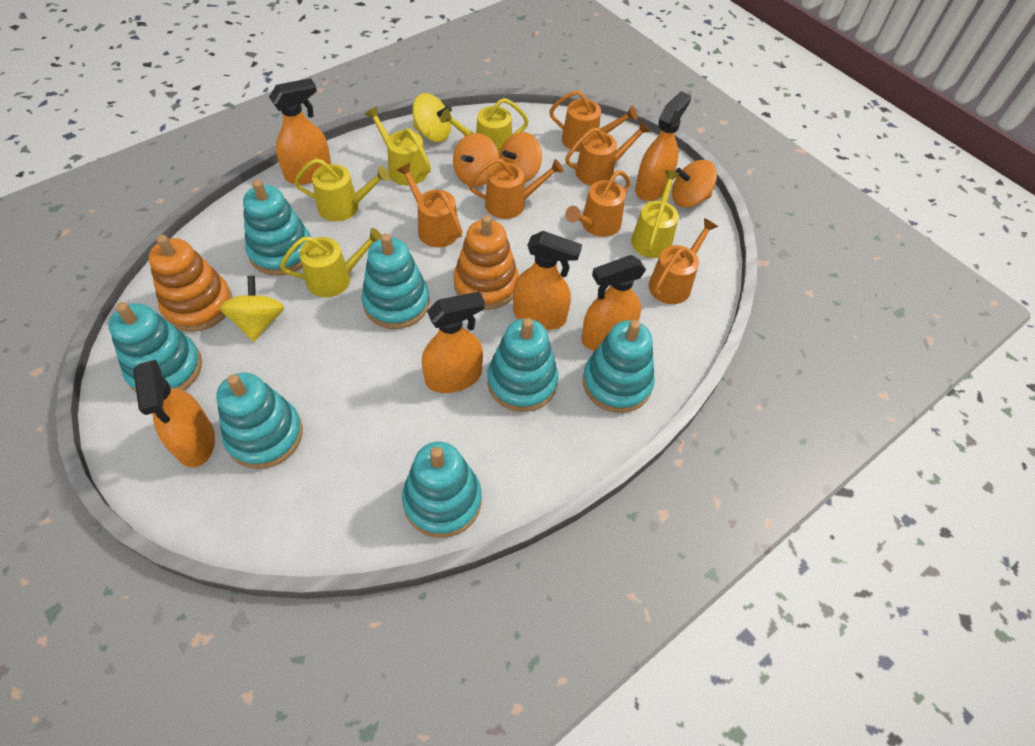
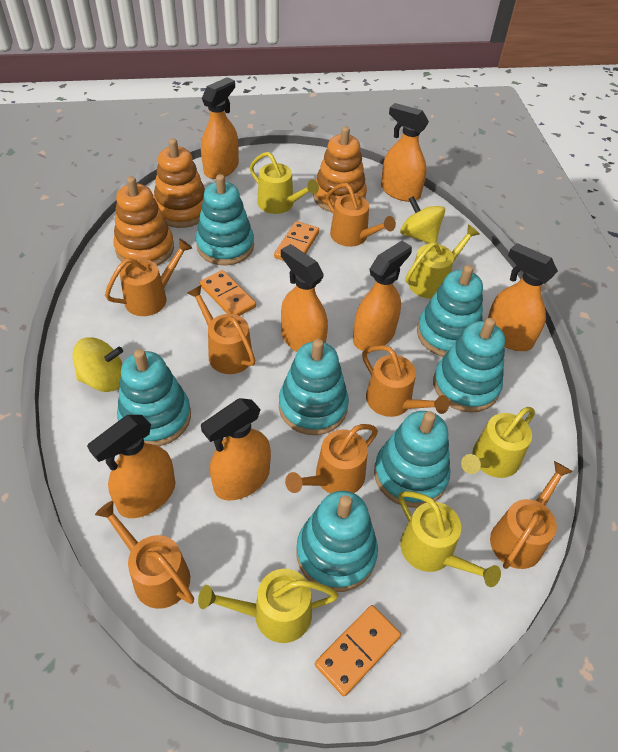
orange domino: 0 -> 3
orange spinning top: 3 -> 0
orange spray bottle: 6 -> 7
orange stacking toy: 2 -> 3
orange watering can: 6 -> 7

